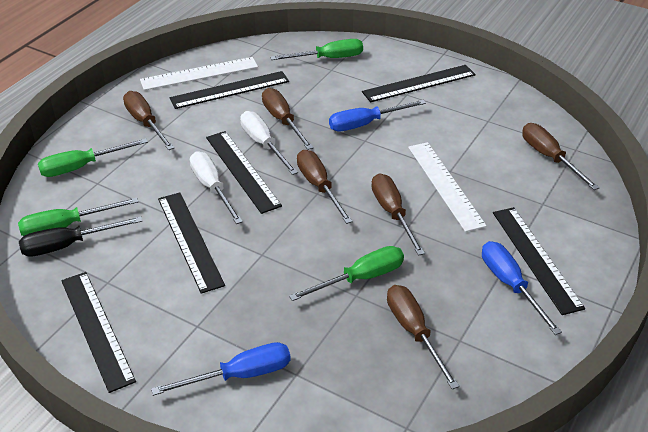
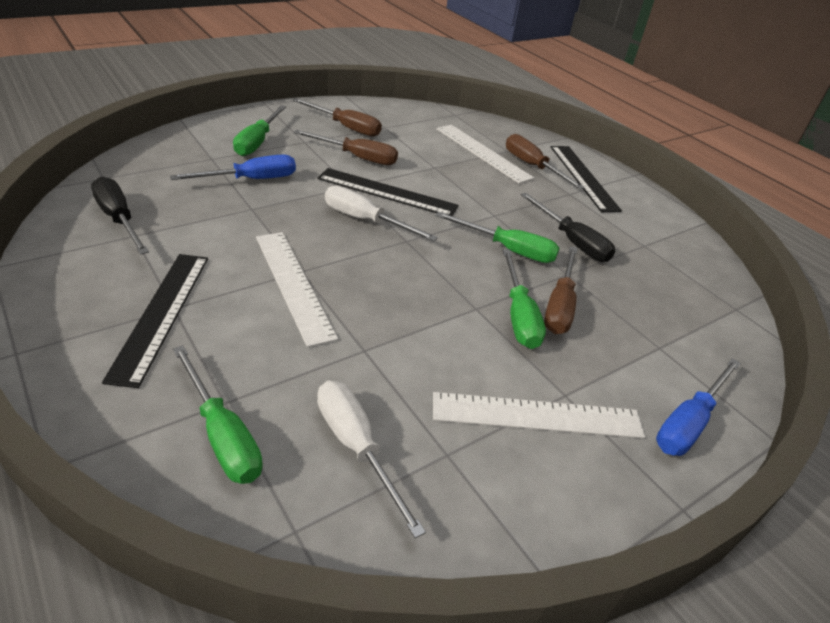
black ruler: 6 -> 3
black screwdriver: 1 -> 2
blue screwdriver: 3 -> 2
brown screwdriver: 6 -> 4
white ruler: 2 -> 3

